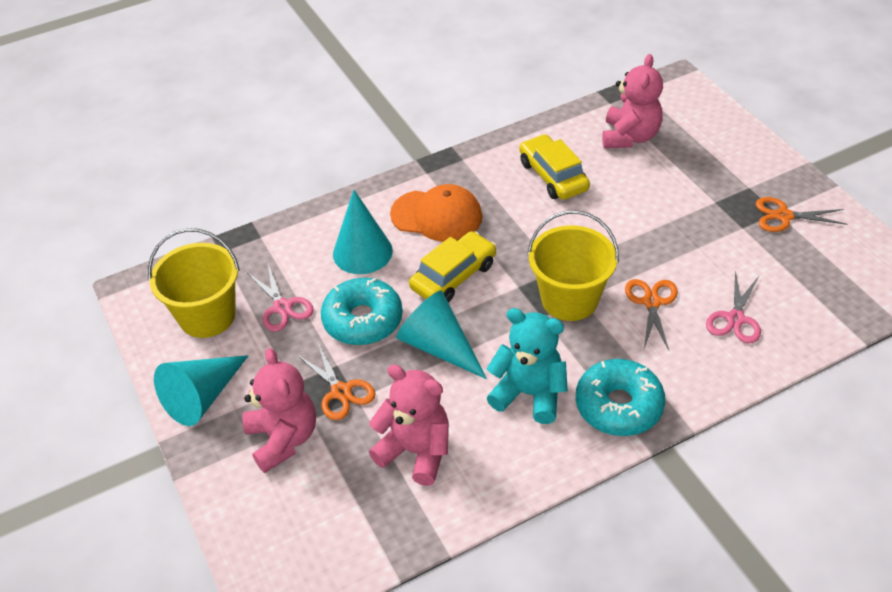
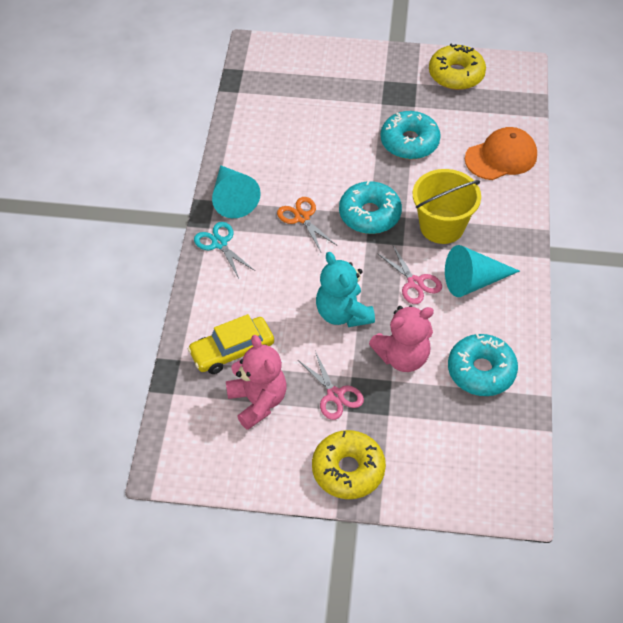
orange scissors: 3 -> 1
pink teddy bear: 3 -> 2
turquoise cone: 3 -> 2
turquoise donut: 2 -> 3
turquoise scissors: 0 -> 1
yellow bucket: 2 -> 1
yellow car: 2 -> 1
yellow donut: 0 -> 2

